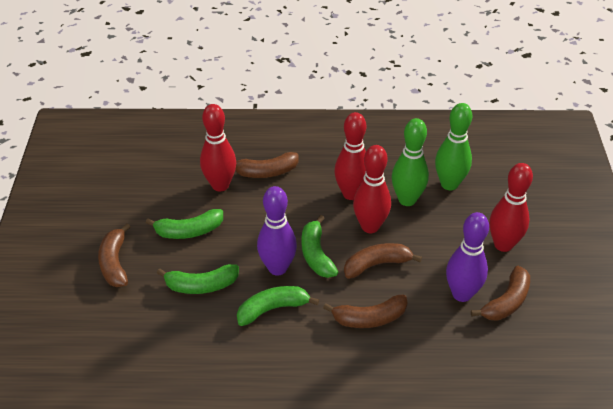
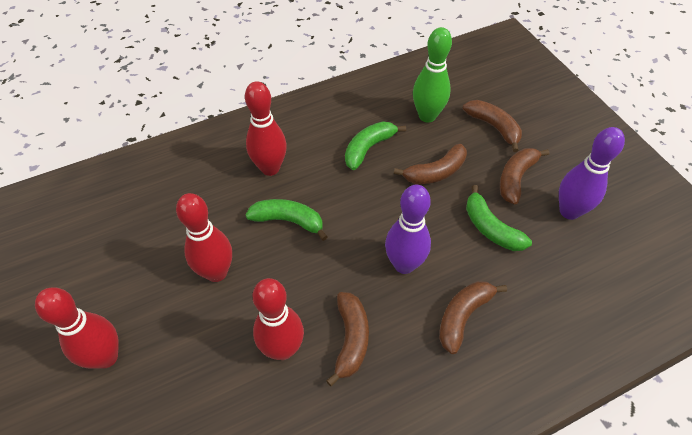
green banana: 4 -> 3
green bowling pin: 2 -> 1

